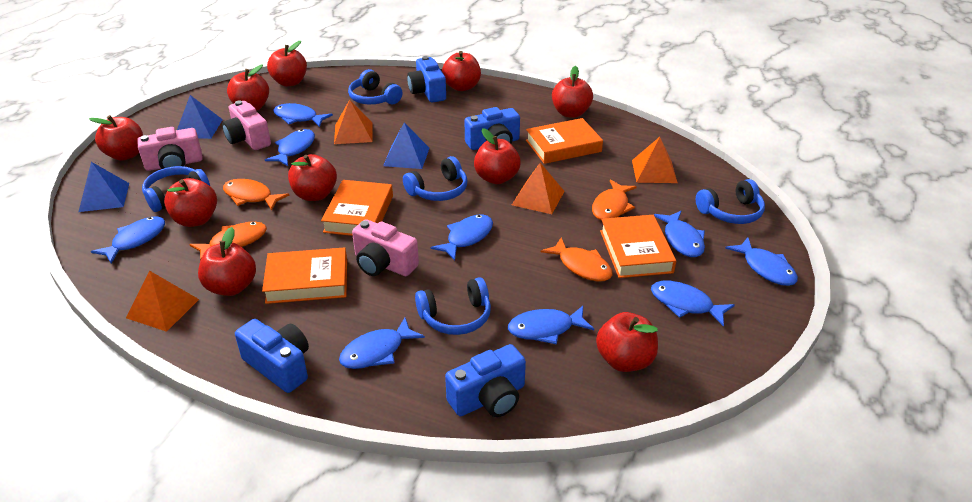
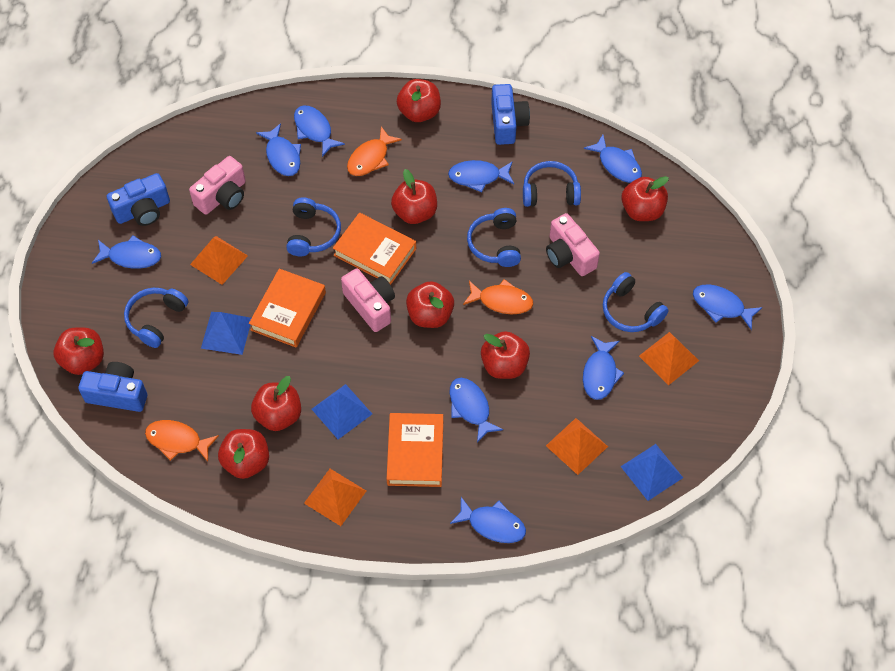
blue camera: 4 -> 3
orange book: 4 -> 3
orange fish: 4 -> 3
red apple: 10 -> 8

